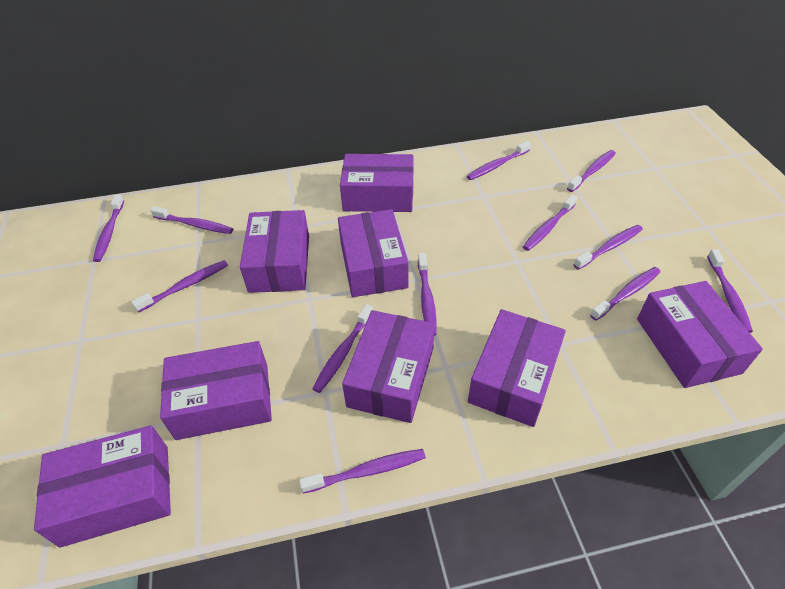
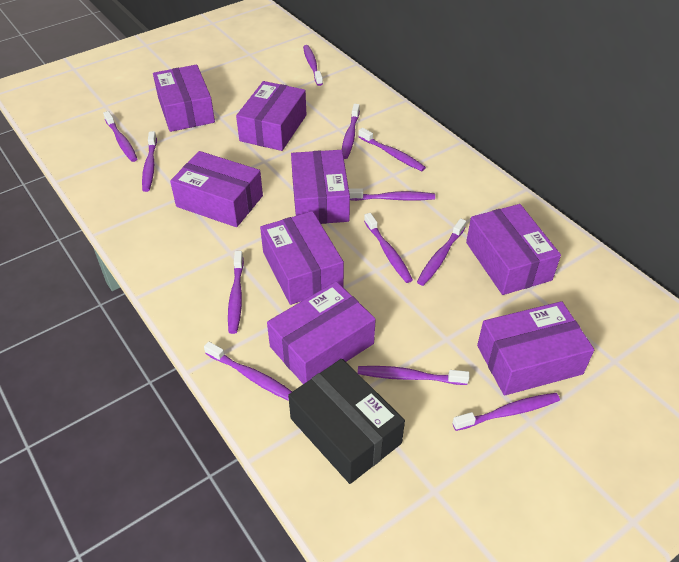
black box: 0 -> 1

